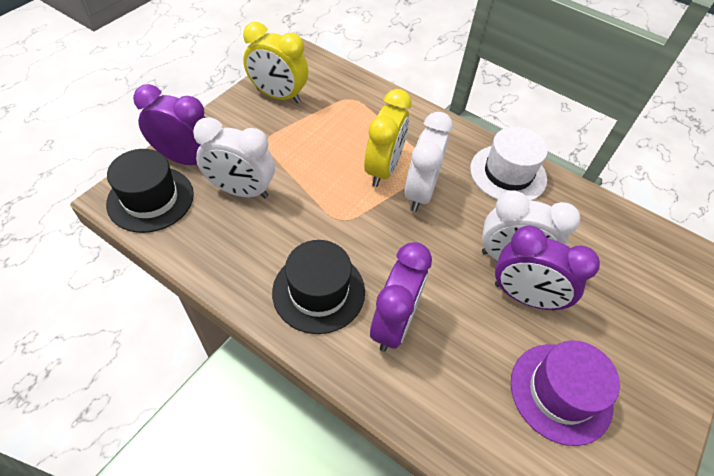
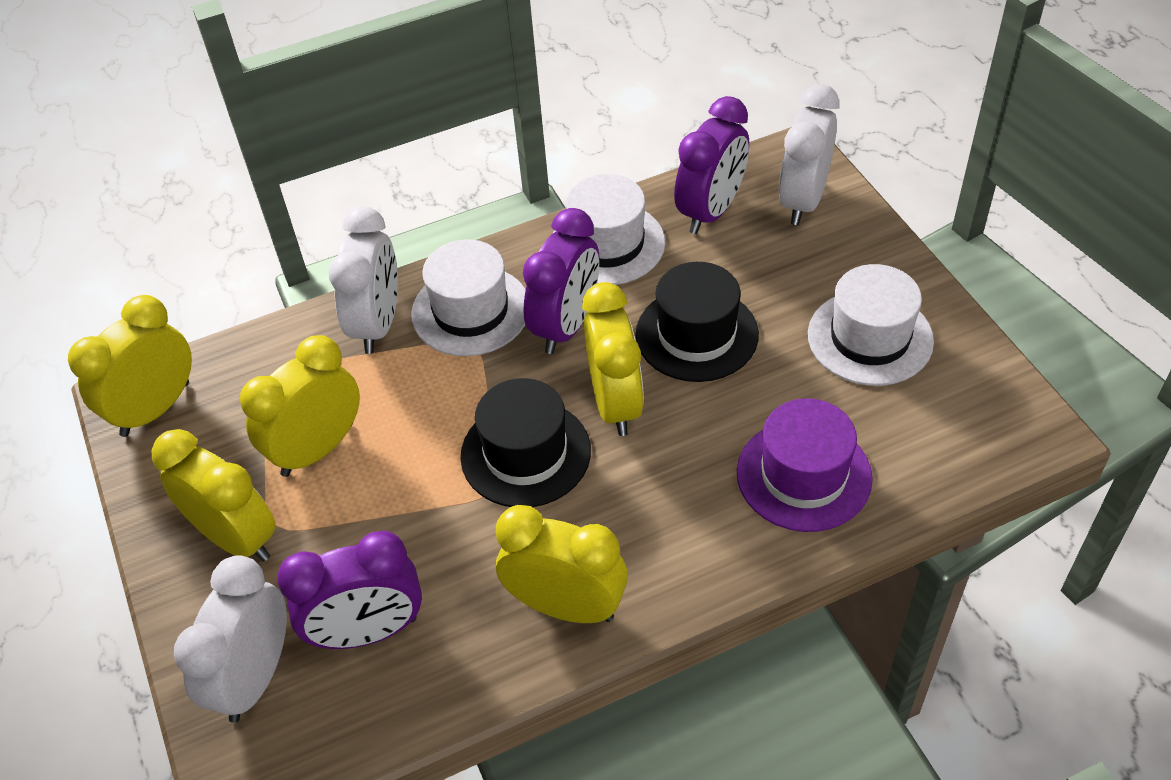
white hat: 1 -> 3
yellow clock: 2 -> 5

